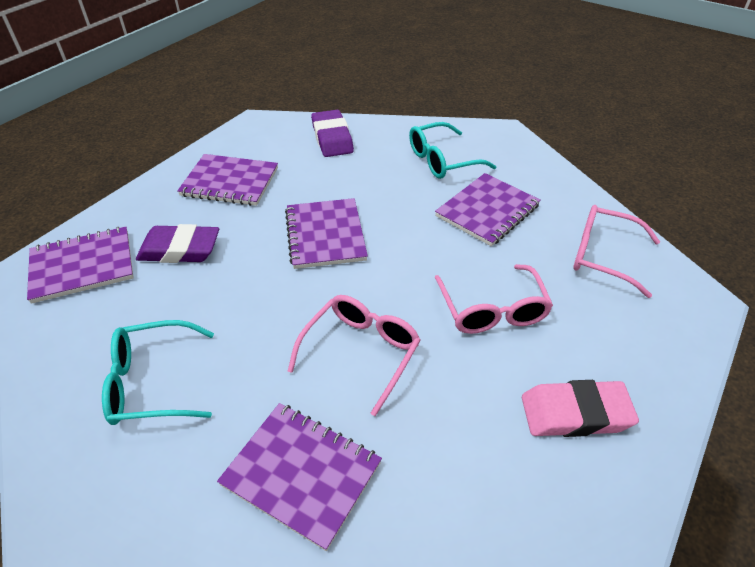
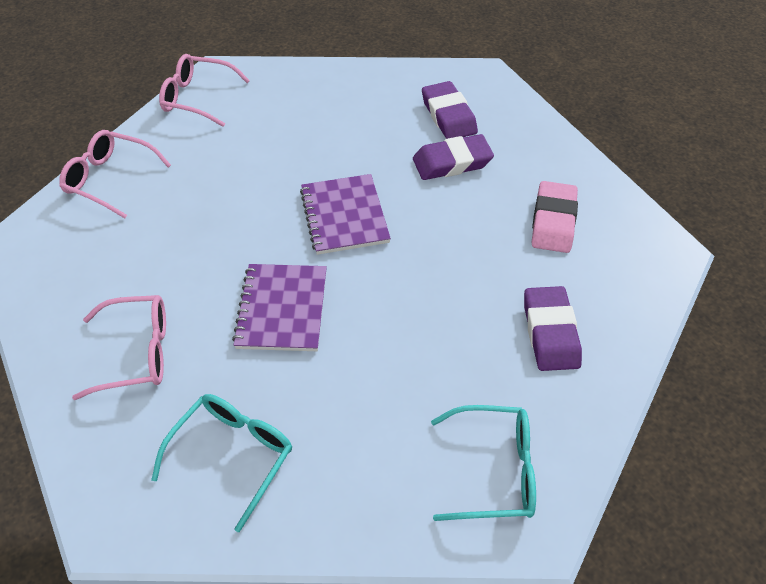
purple eraser: 2 -> 3
purple notebook: 5 -> 2

